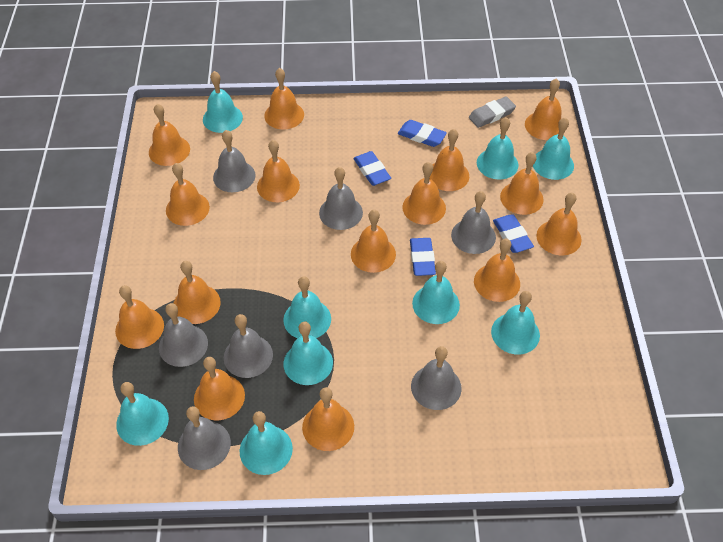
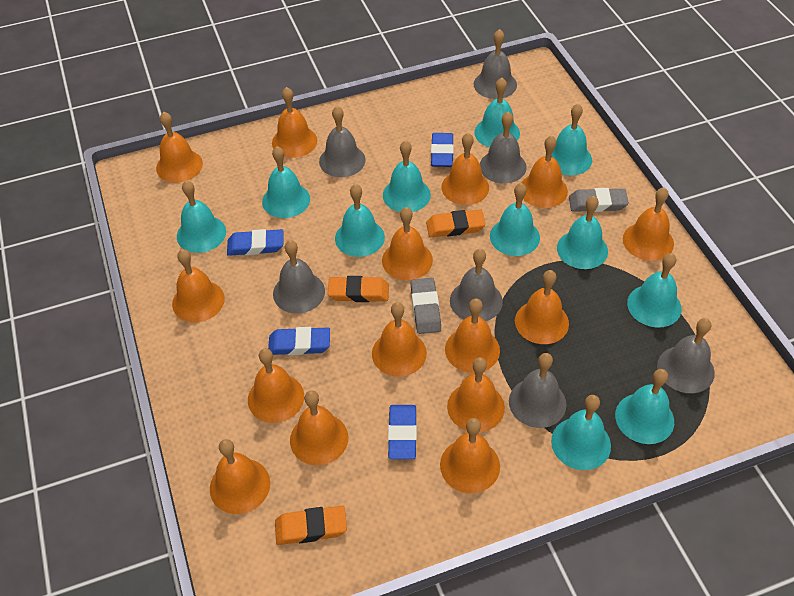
grey eraser: 1 -> 2
orange eraser: 0 -> 3
turquoise bell: 9 -> 11

